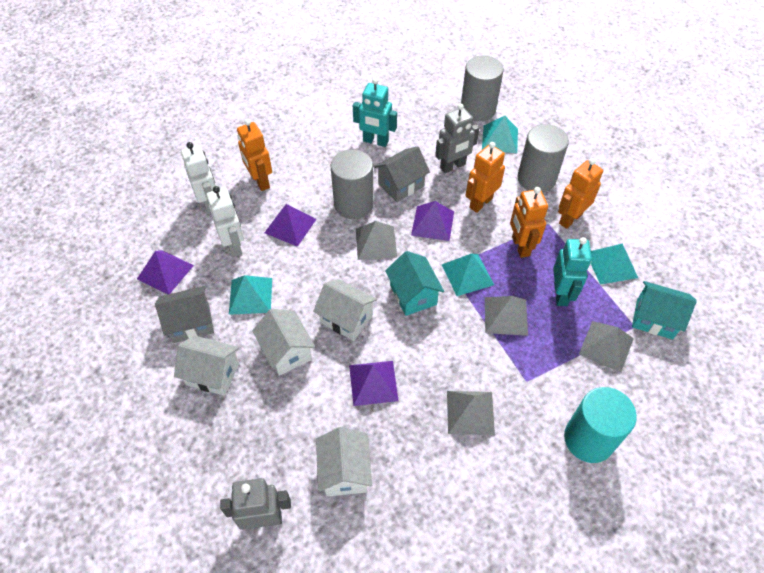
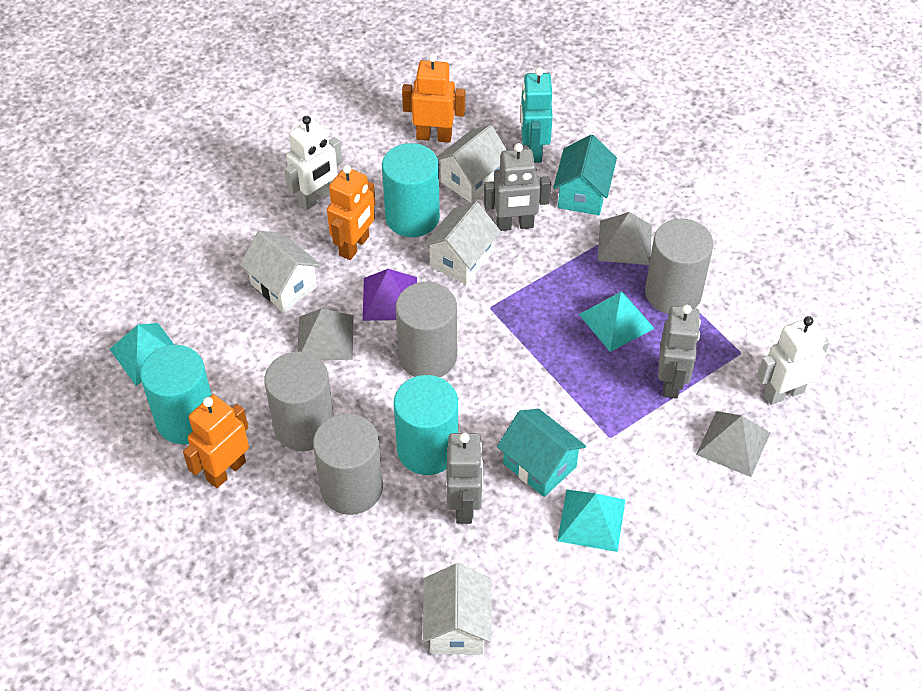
grey cylinder: 3 -> 4
grey house: 2 -> 0
grey pyramid: 4 -> 3
grey robot: 2 -> 3
orange robot: 4 -> 3
purple pyramid: 4 -> 1
turquoise cylinder: 1 -> 3
turquoise pyramid: 4 -> 3
turquoise robot: 2 -> 1

